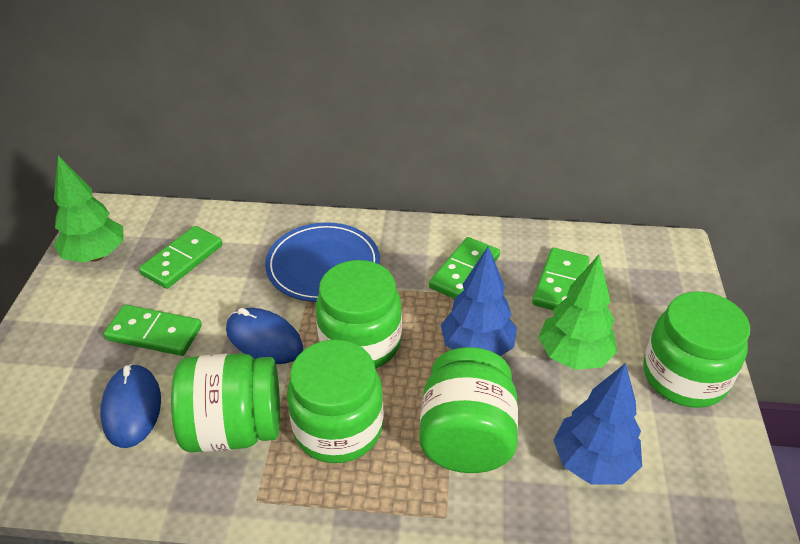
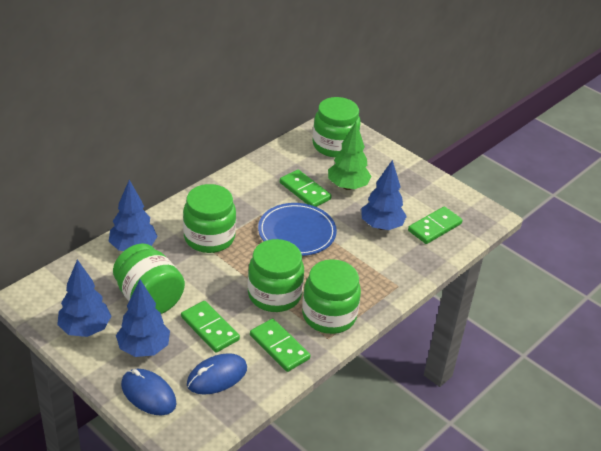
blue tree: 2 -> 4
green tree: 2 -> 1

